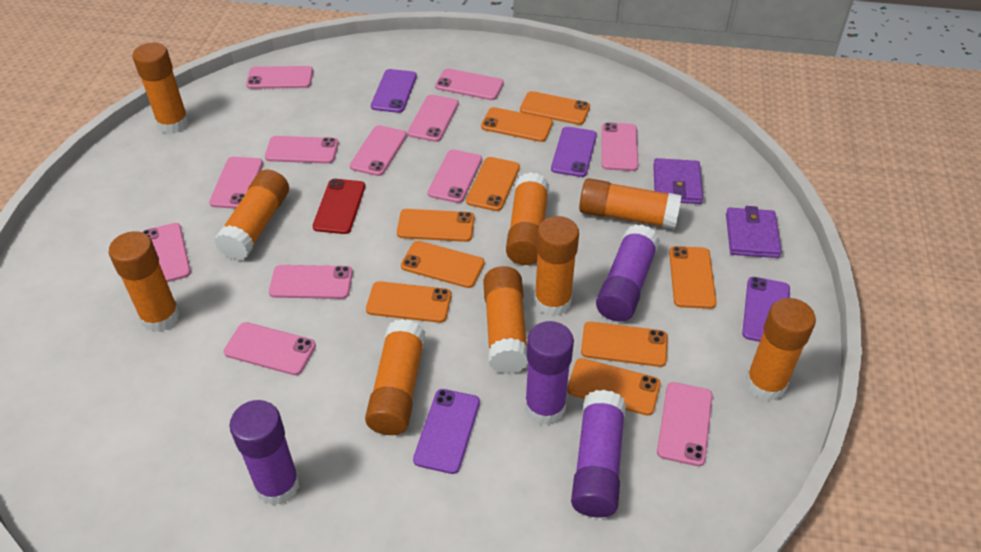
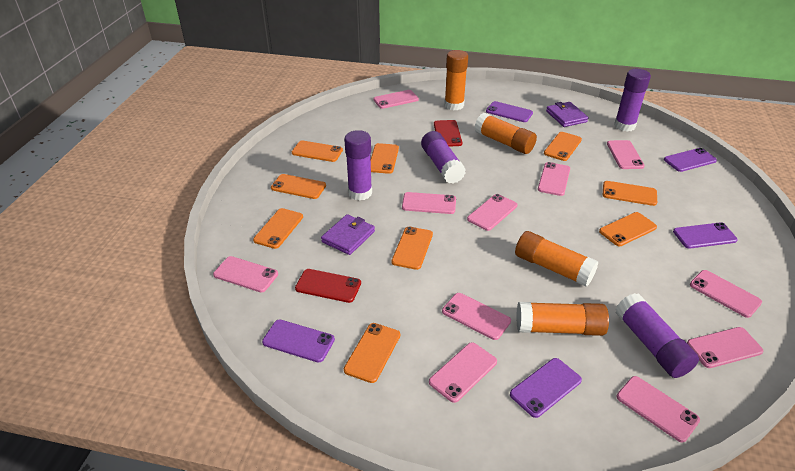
orange glue stick: 9 -> 4
pink phone: 12 -> 11
purple phone: 4 -> 5
red phone: 1 -> 2

